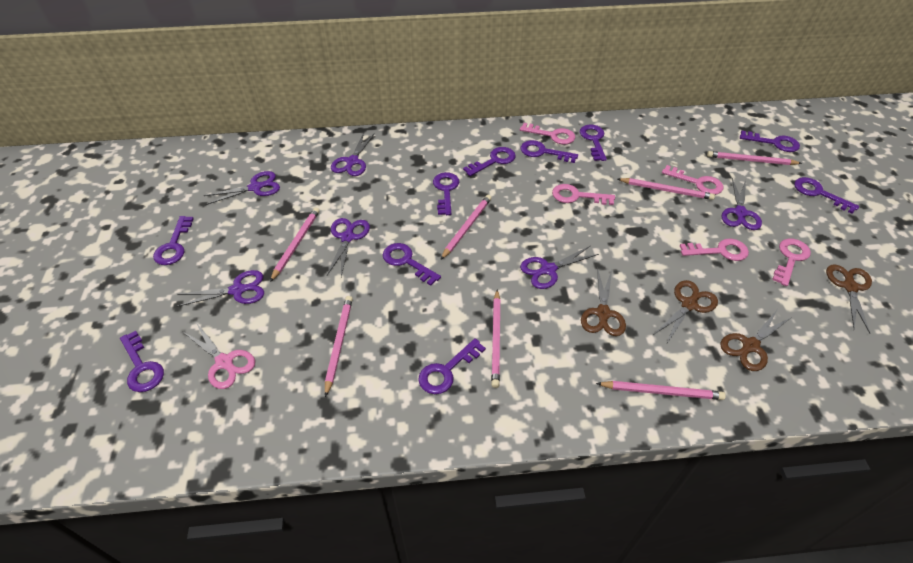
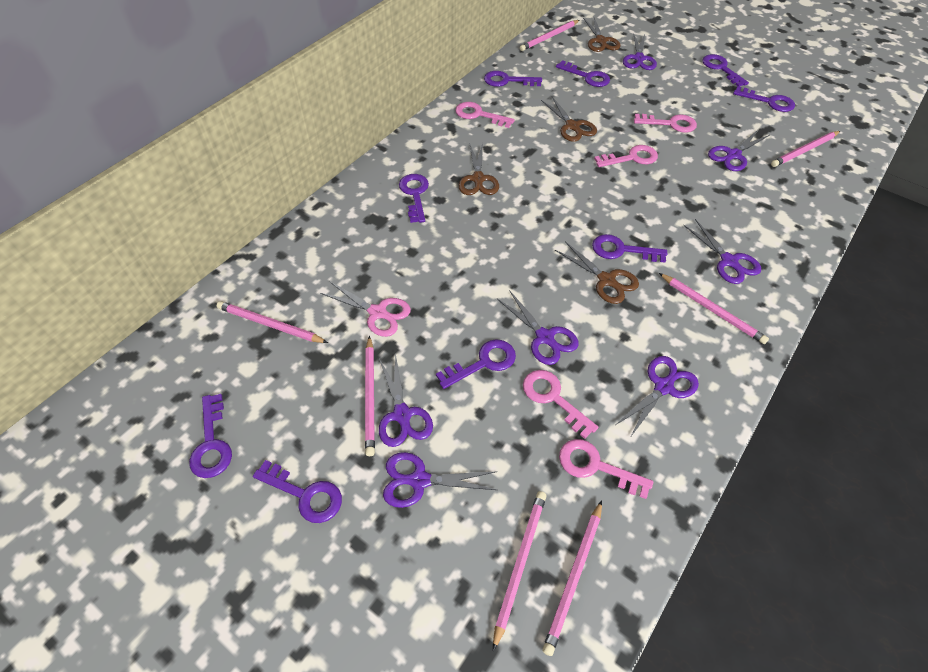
purple key: 10 -> 9
purple scissors: 6 -> 7

